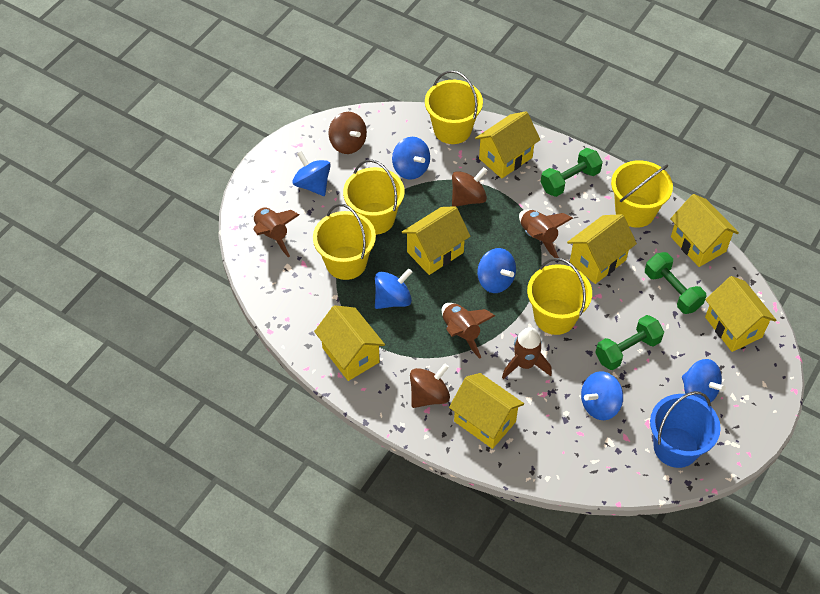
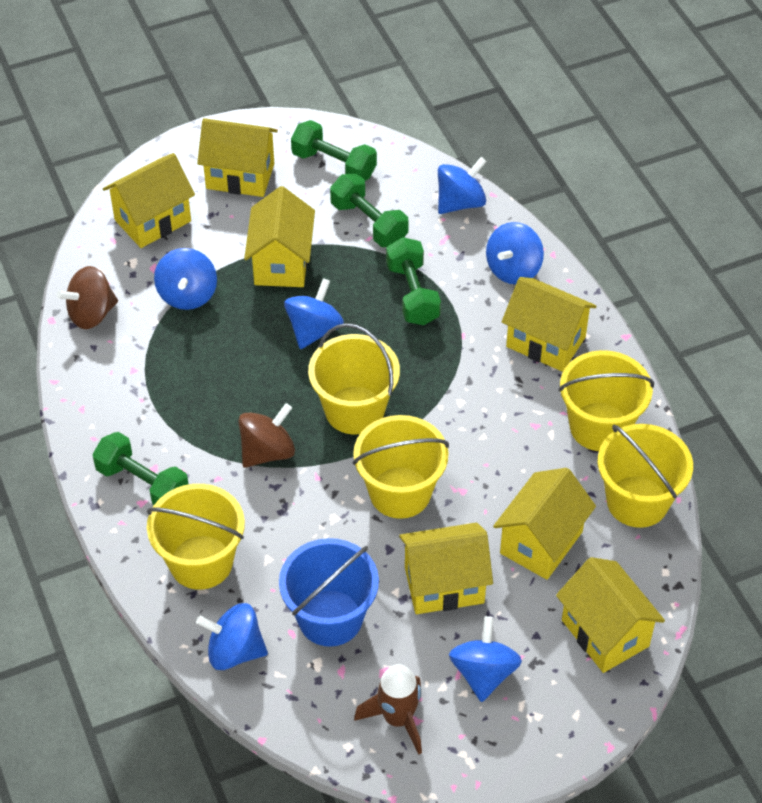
brown rocket: 4 -> 1
brown spinning top: 3 -> 2
green dumbbell: 3 -> 4

